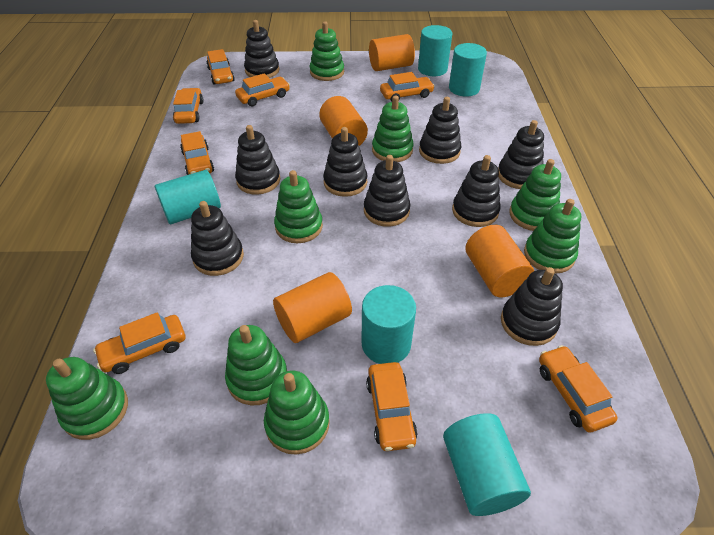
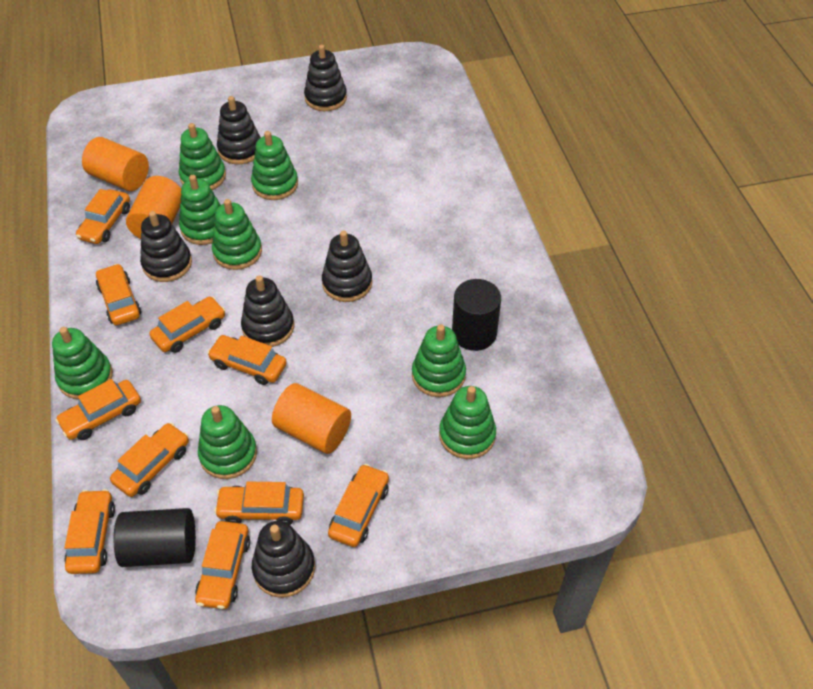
black cylinder: 0 -> 2
black stacking toy: 9 -> 6
orange car: 8 -> 10
orange cylinder: 4 -> 3
turquoise cylinder: 5 -> 0

